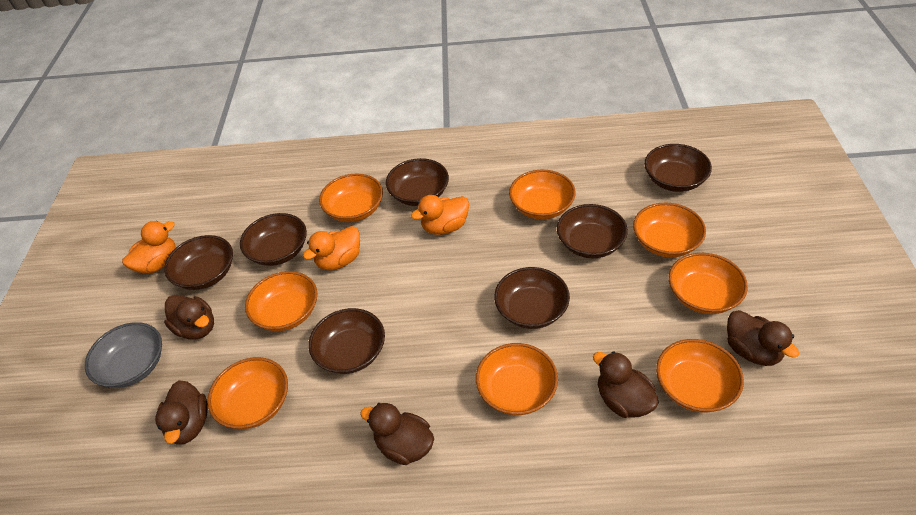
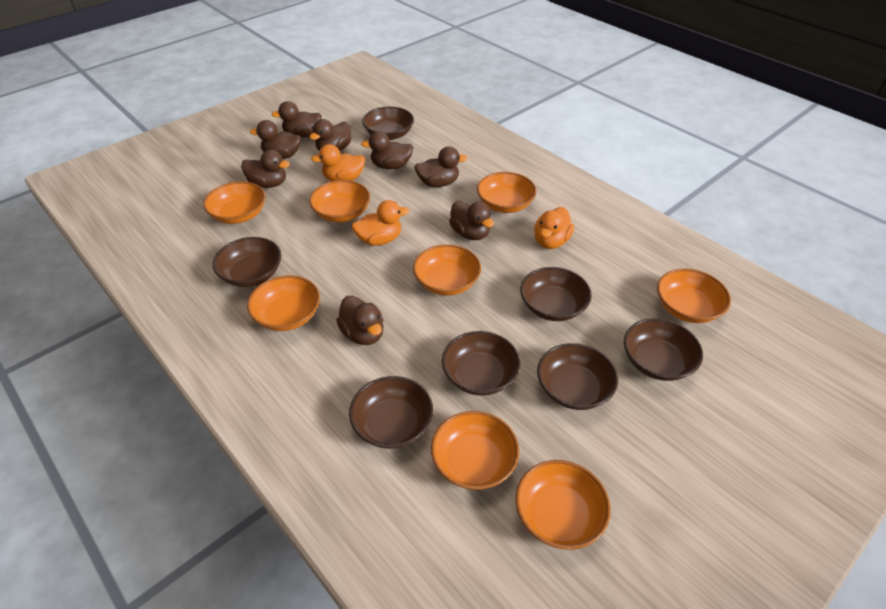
brown duck: 5 -> 8
grey bowl: 1 -> 0

